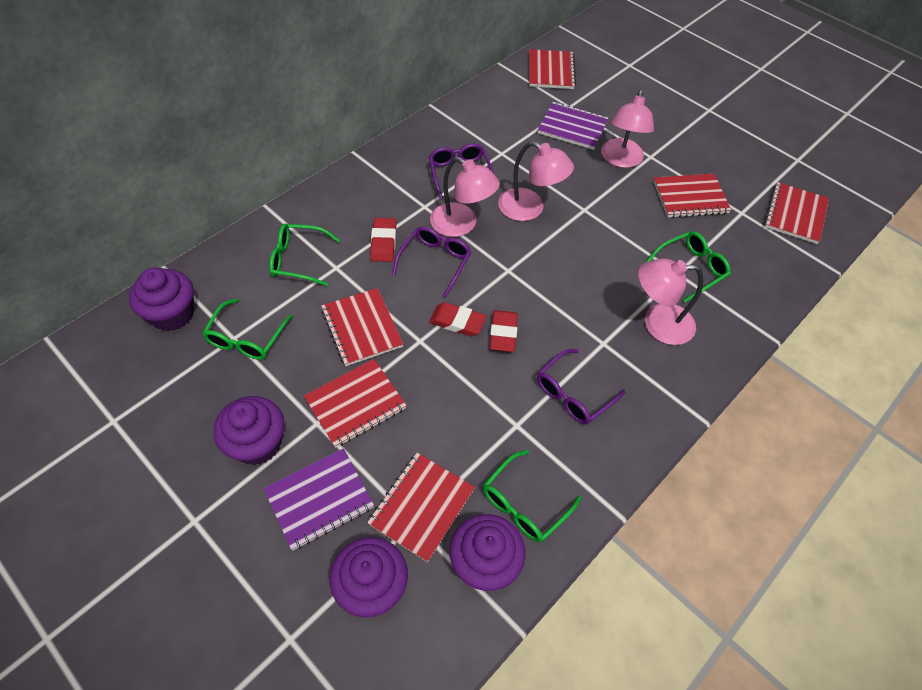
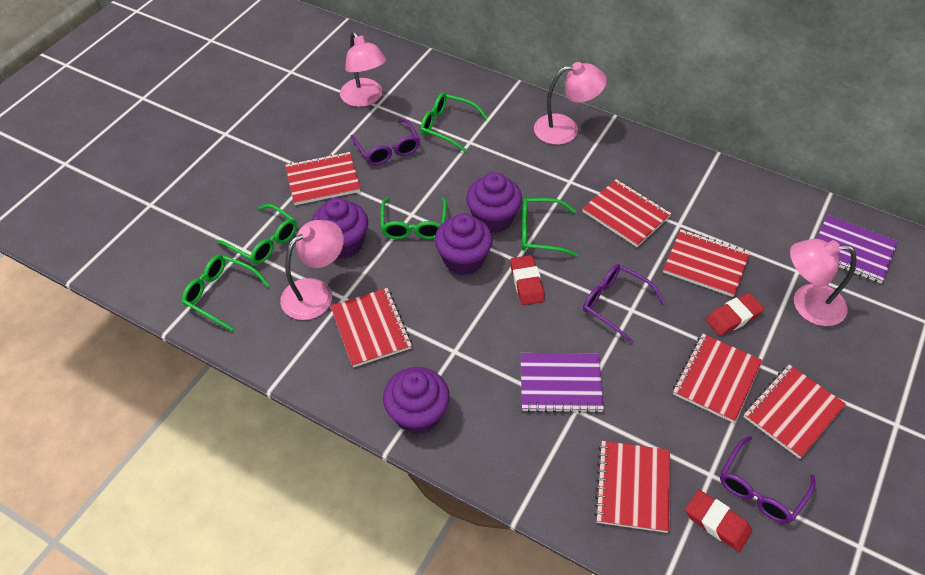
green glasses: 4 -> 5
red notebook: 6 -> 7

